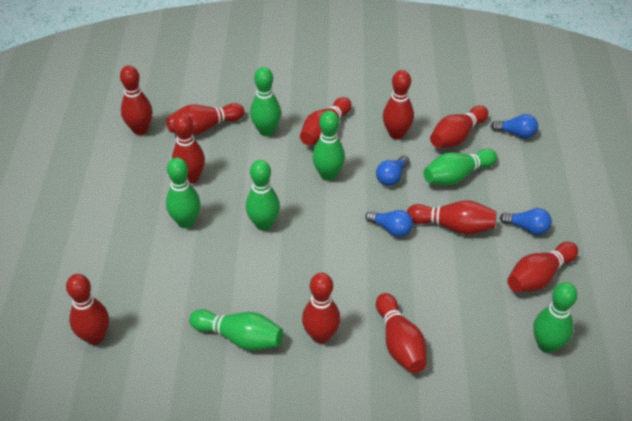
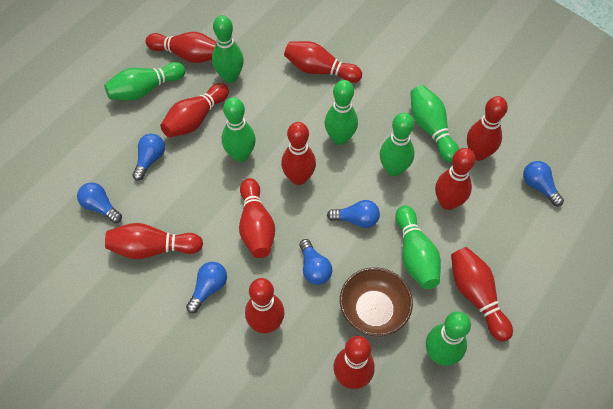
blue light bulb: 4 -> 6
brown bowl: 0 -> 1
green bowling pin: 7 -> 8

